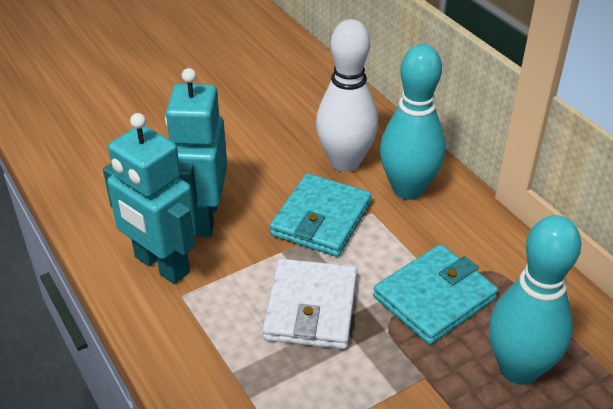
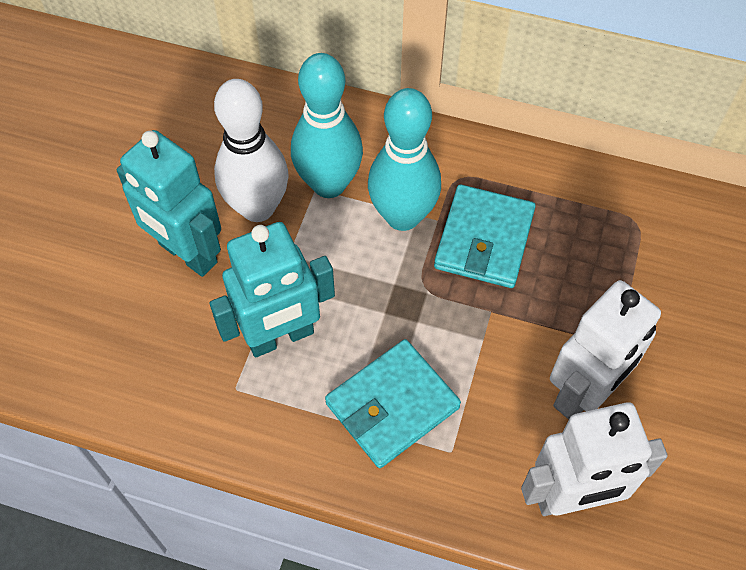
white robot: 0 -> 2
white wallet: 1 -> 0

